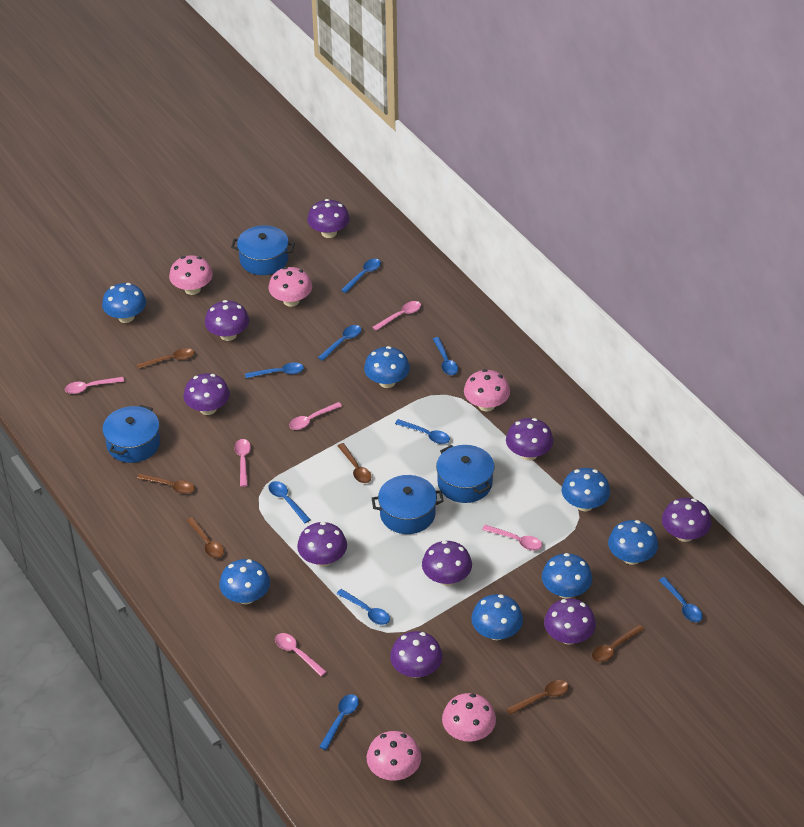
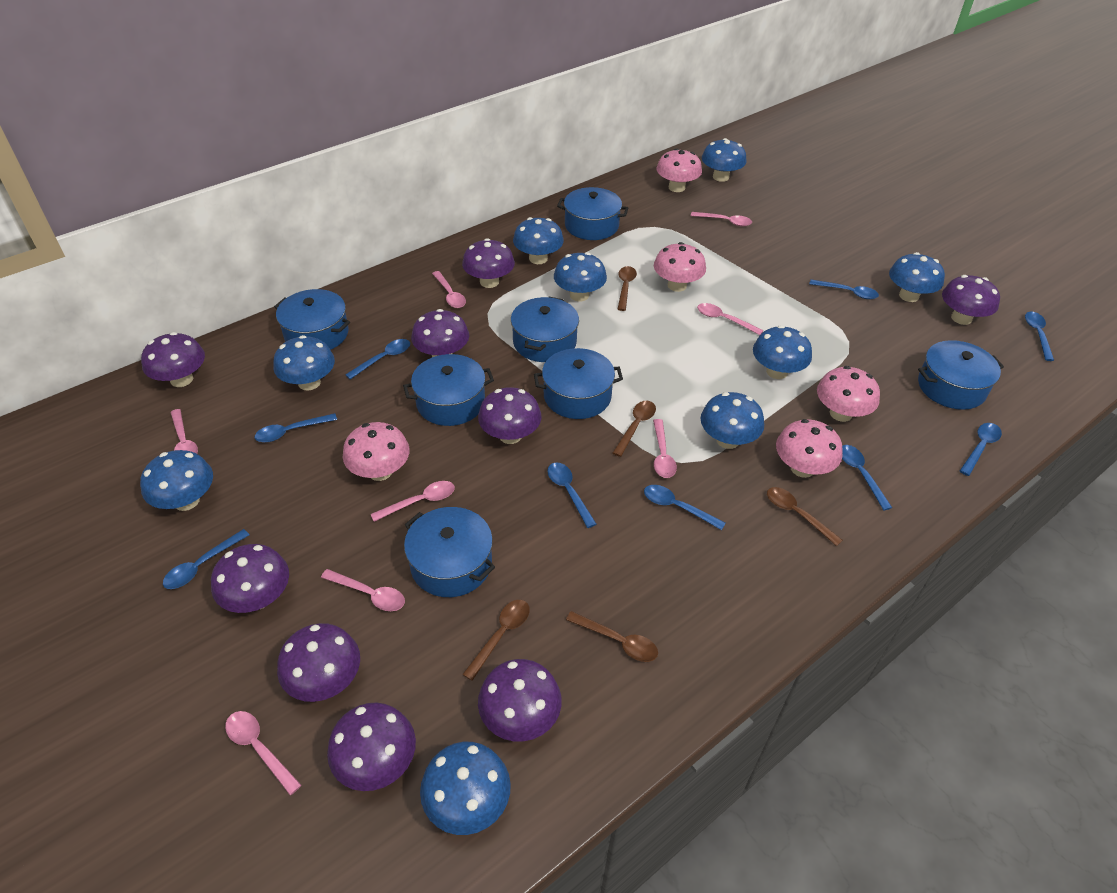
blue mushroom: 7 -> 9
blue pot: 4 -> 7
brown spoon: 6 -> 5
pink spoon: 6 -> 8

